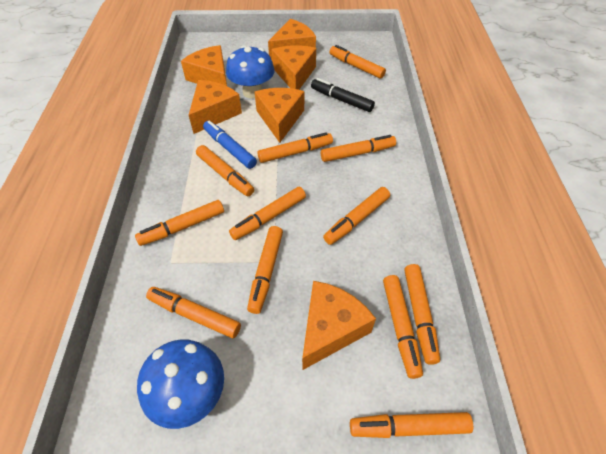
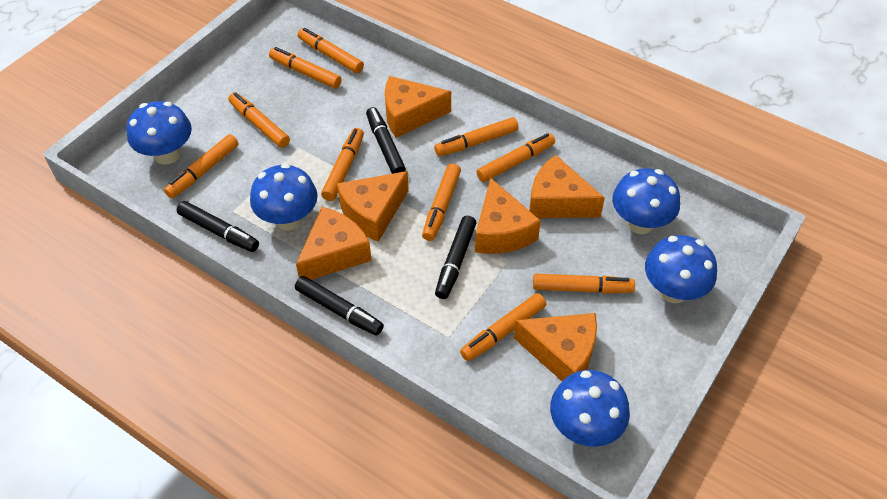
black marker: 1 -> 4
blue marker: 1 -> 0
blue mushroom: 2 -> 5
orange marker: 12 -> 10

